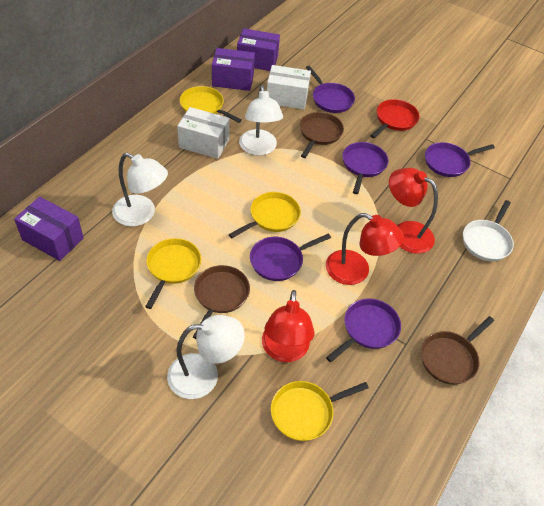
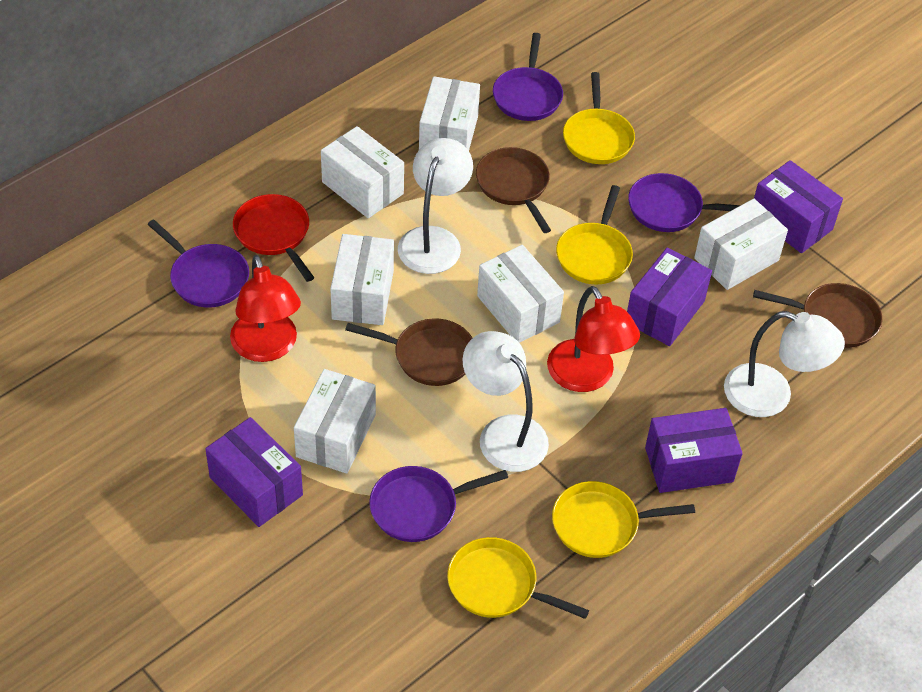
purple box: 3 -> 4
purple pan: 5 -> 4
red lamp: 3 -> 2
white box: 2 -> 6
white pan: 1 -> 0

